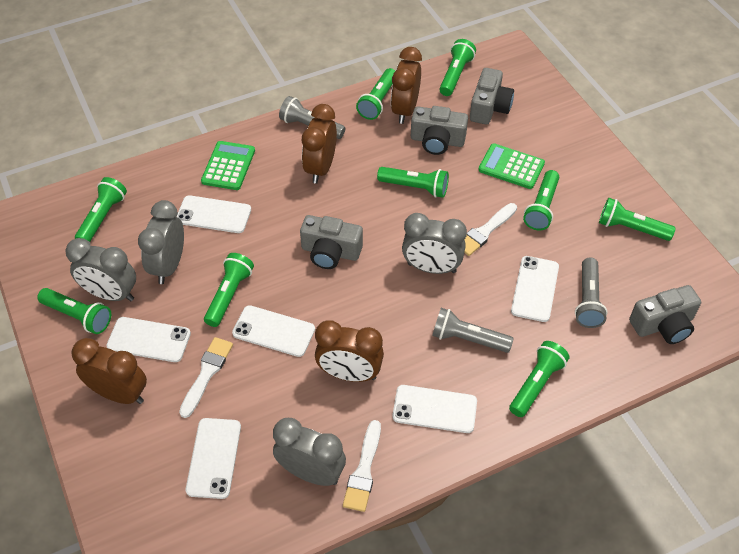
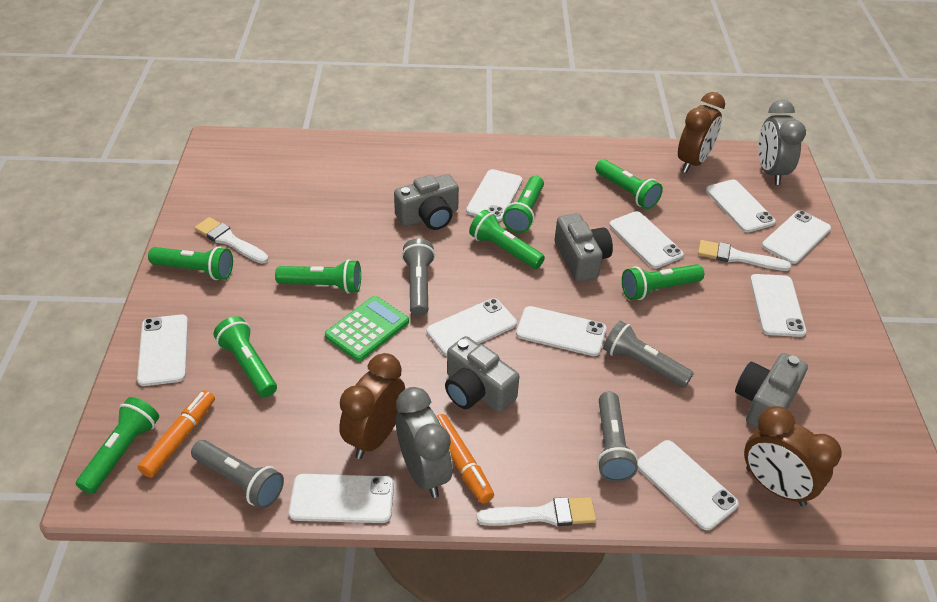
brown clock: 4 -> 3
green calculator: 2 -> 1
green flashlight: 9 -> 8
grey clock: 4 -> 2
grey flashlight: 3 -> 4
orange marker: 0 -> 2
white phone: 6 -> 10

